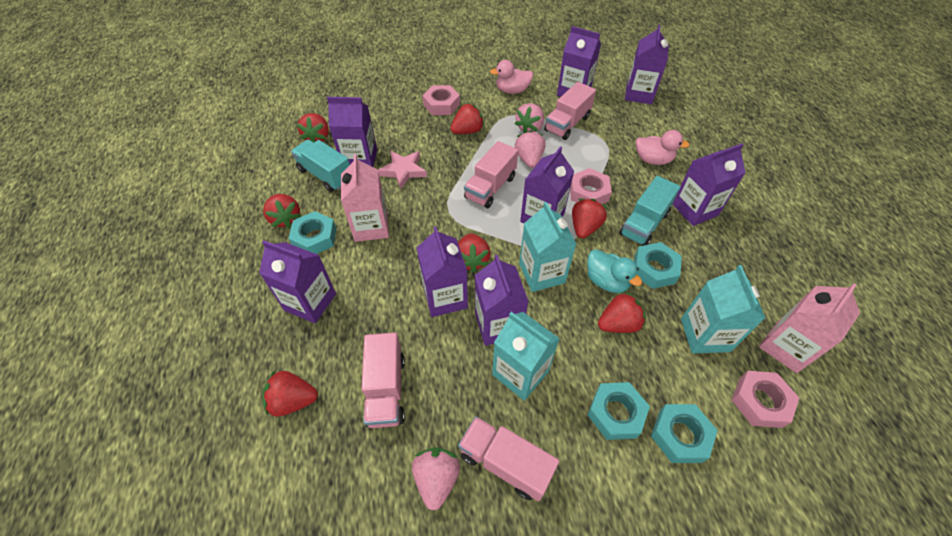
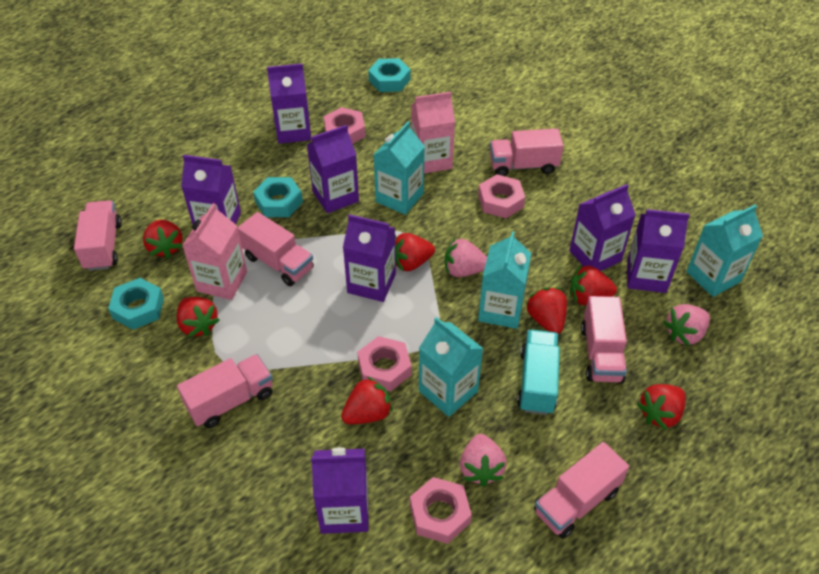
pink duck: 2 -> 0
pink nut: 3 -> 4
pink star: 1 -> 0
pink truck: 4 -> 6
purple carton: 8 -> 7
turquoise carton: 3 -> 4
turquoise duck: 1 -> 0
turquoise nut: 4 -> 3
turquoise truck: 2 -> 1

